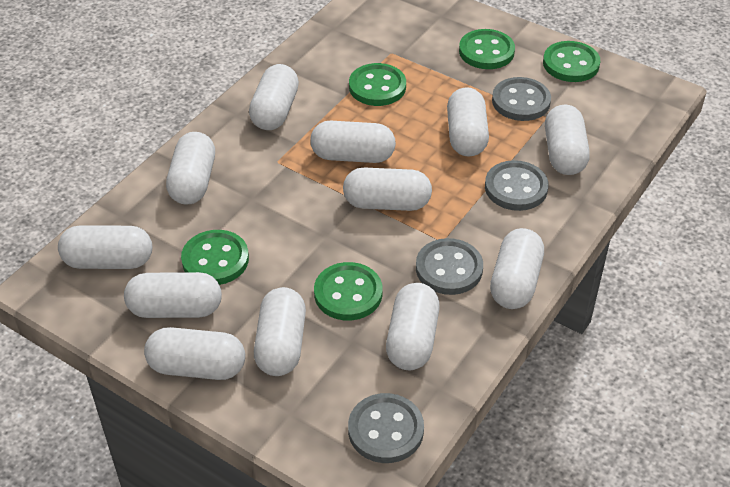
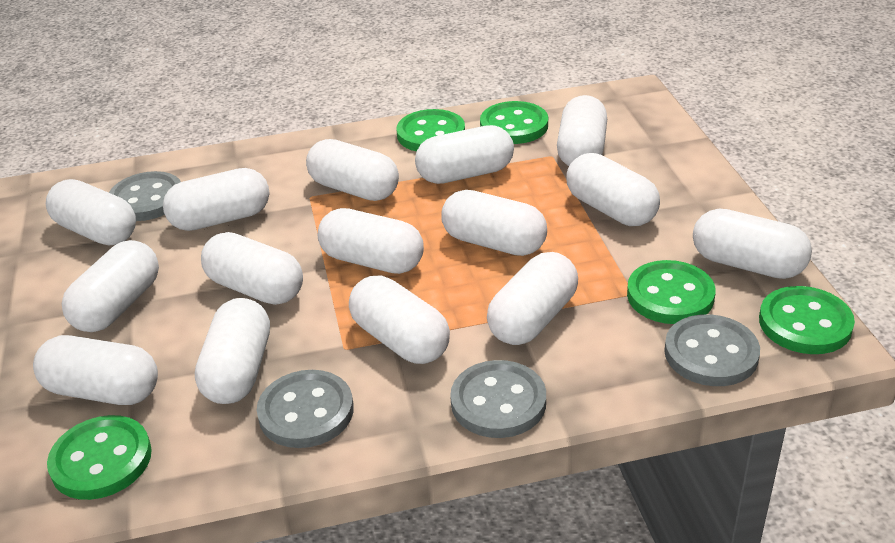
white capsule: 12 -> 15

